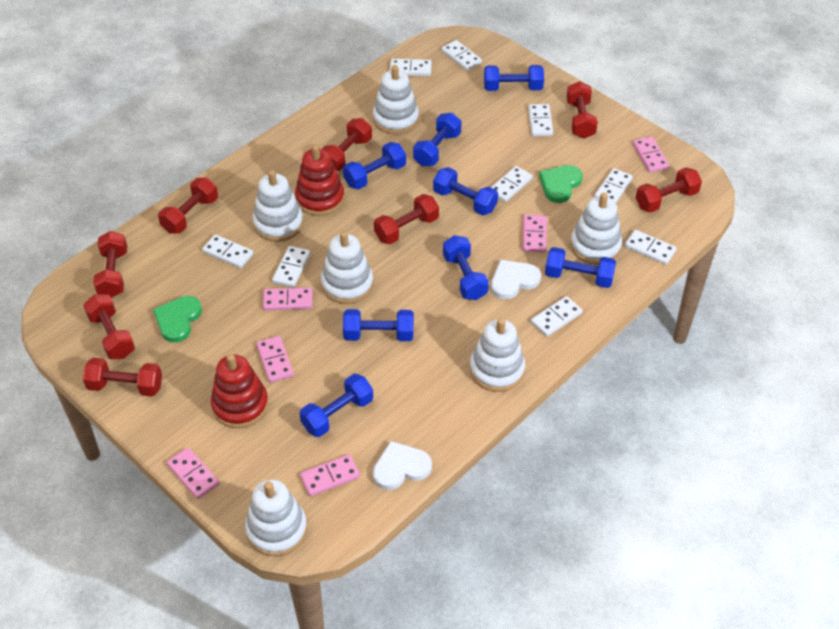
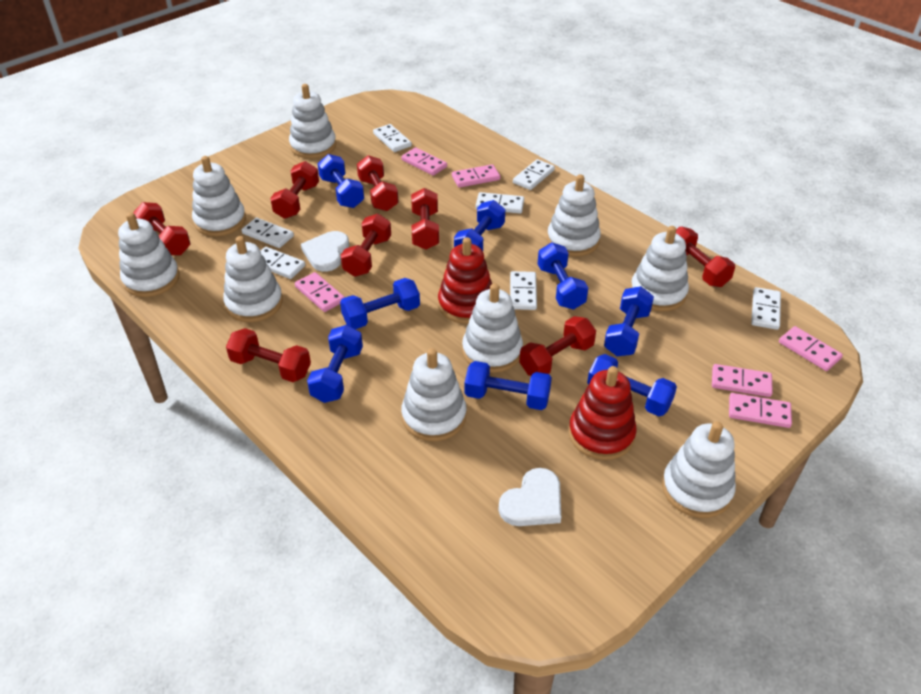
green heart: 2 -> 0
white domino: 9 -> 7
white stacking toy: 6 -> 9

